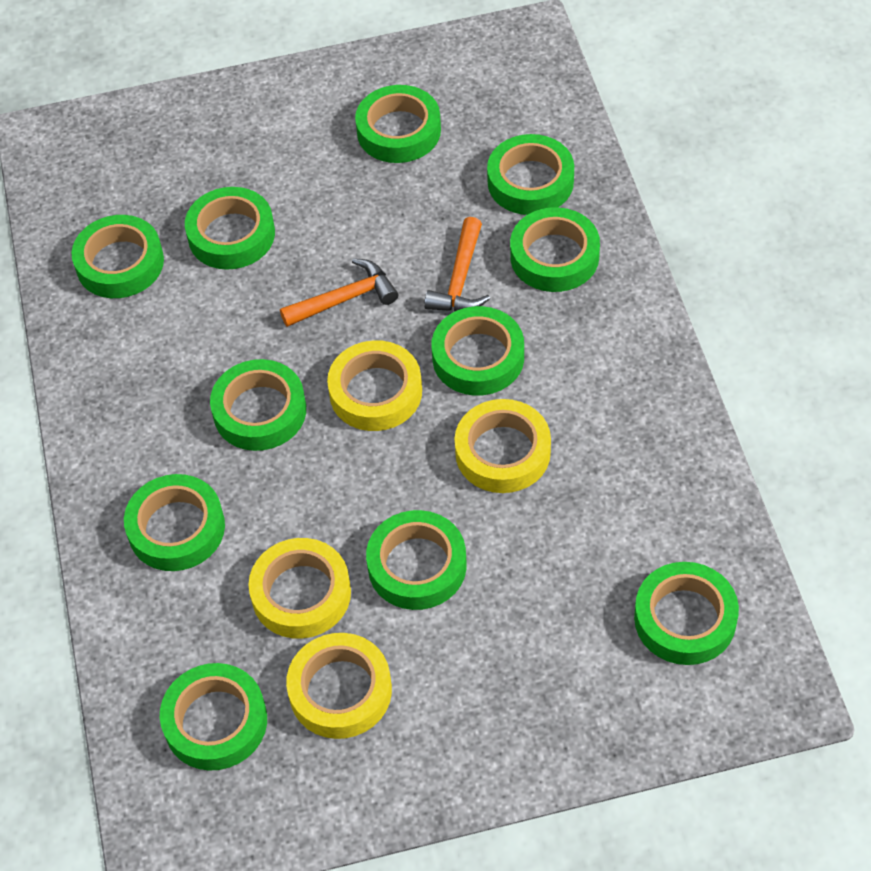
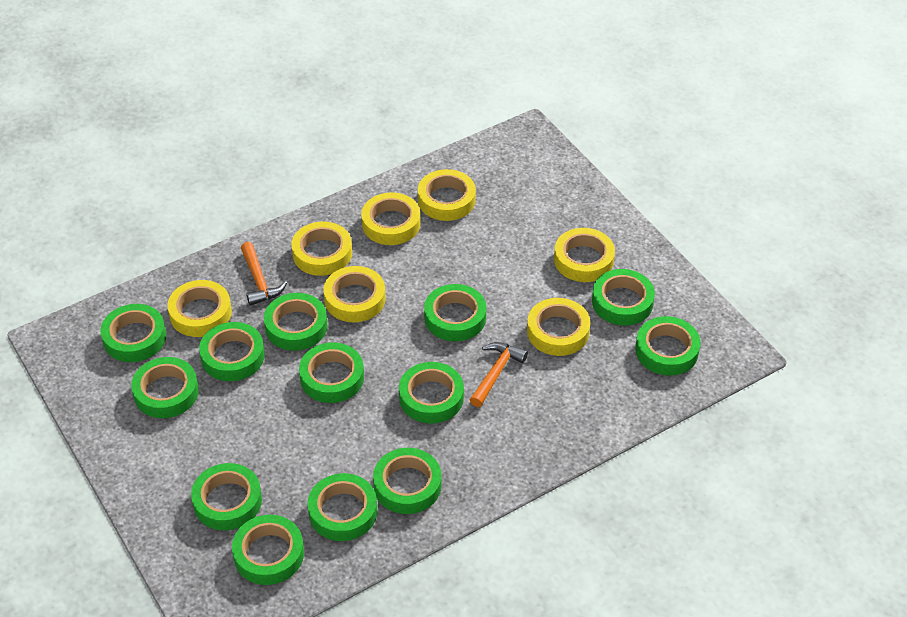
green tape: 11 -> 13
yellow tape: 4 -> 7

